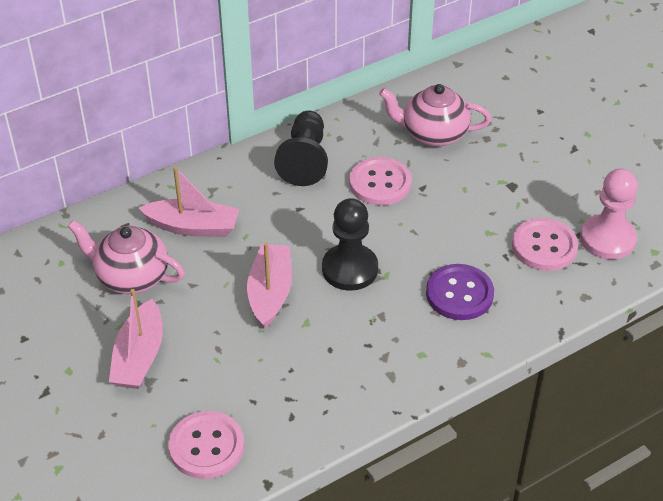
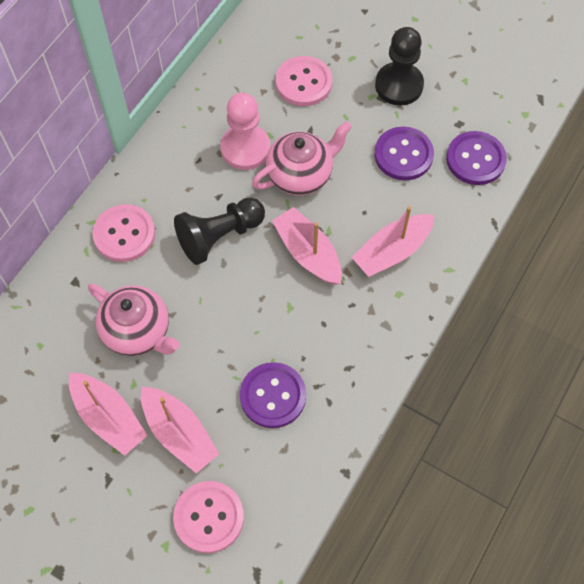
pink boat: 3 -> 4
purple button: 1 -> 3

